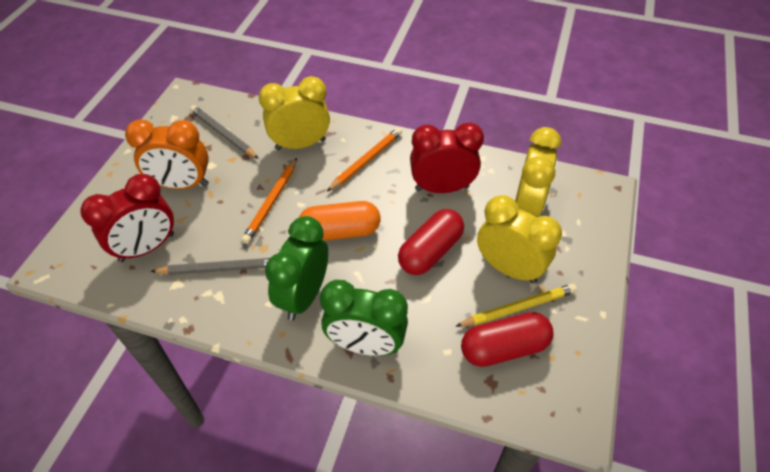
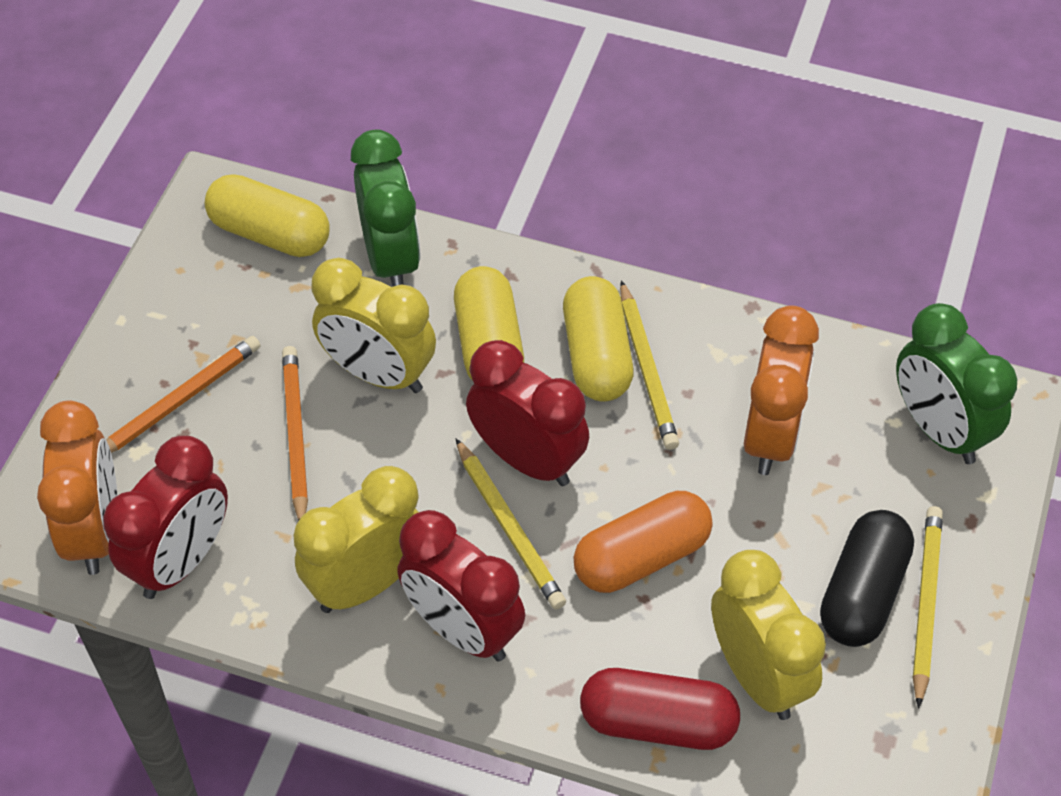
black capsule: 0 -> 1
grey pencil: 2 -> 0
orange clock: 1 -> 2
red capsule: 2 -> 1
red clock: 2 -> 3
yellow capsule: 0 -> 3
yellow pencil: 1 -> 3

